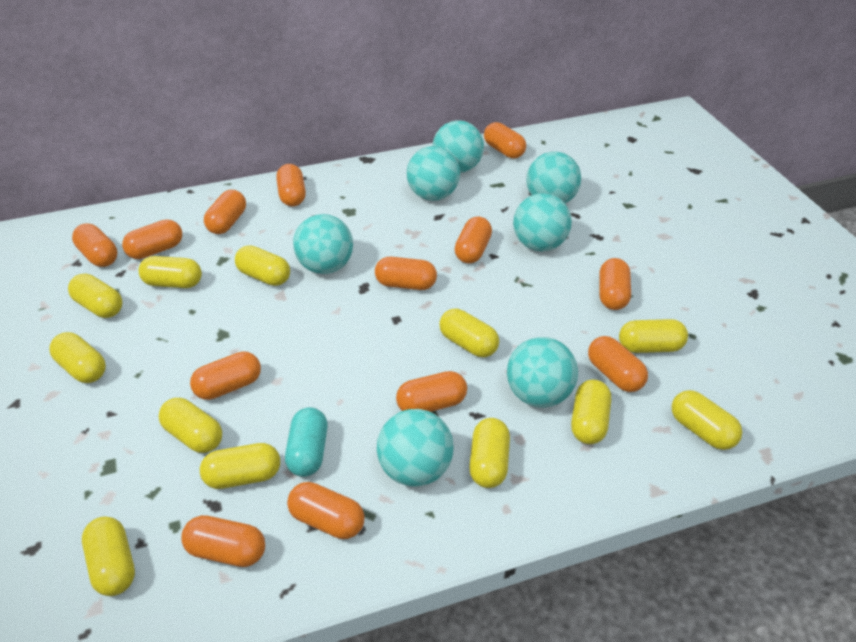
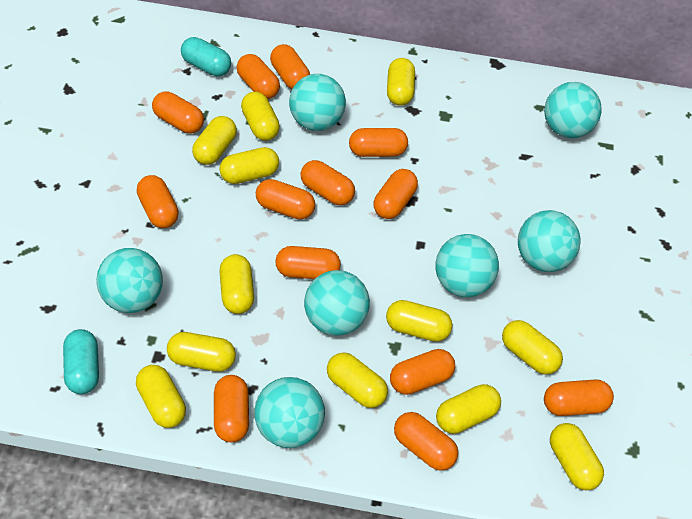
turquoise capsule: 1 -> 2

